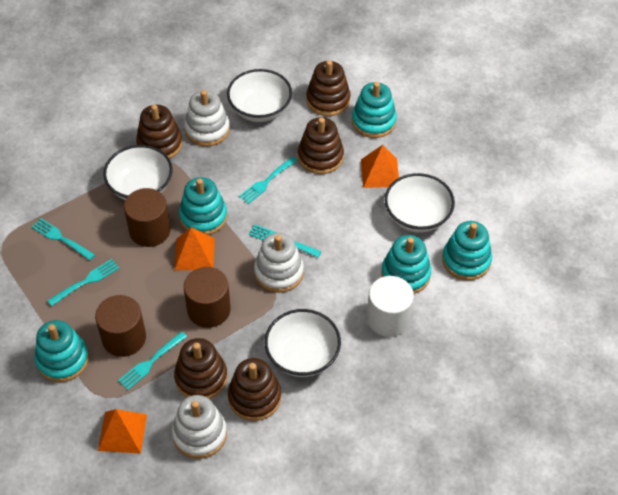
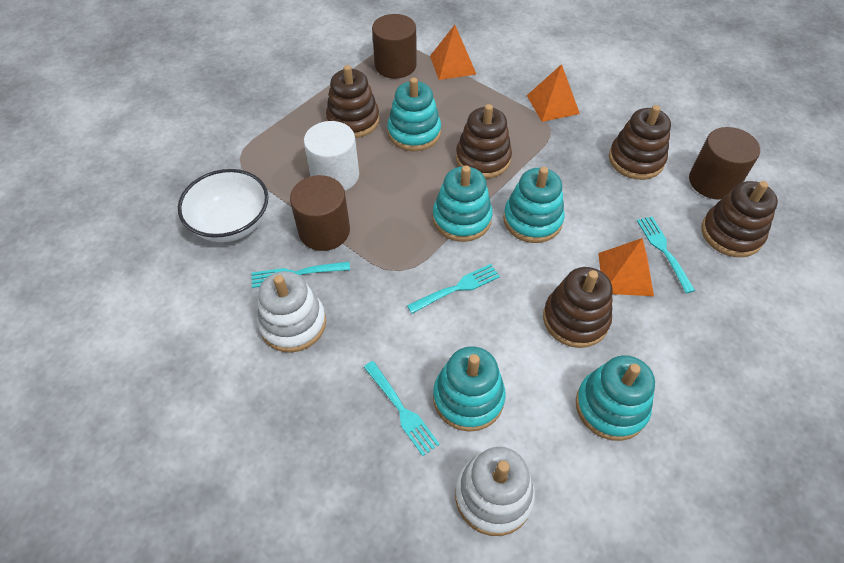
turquoise fork: 5 -> 4
white bowl: 4 -> 1
white stacking toy: 3 -> 2

